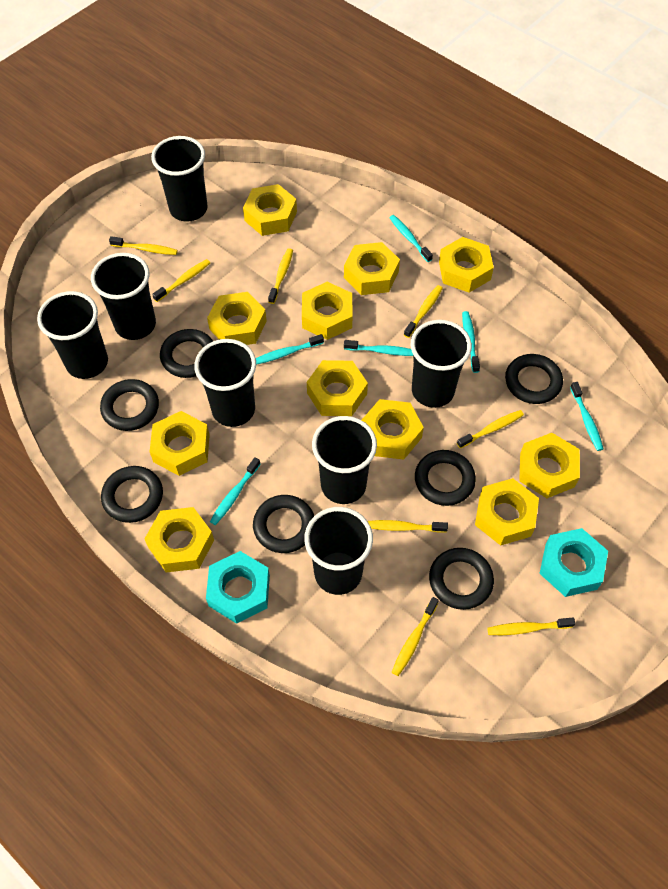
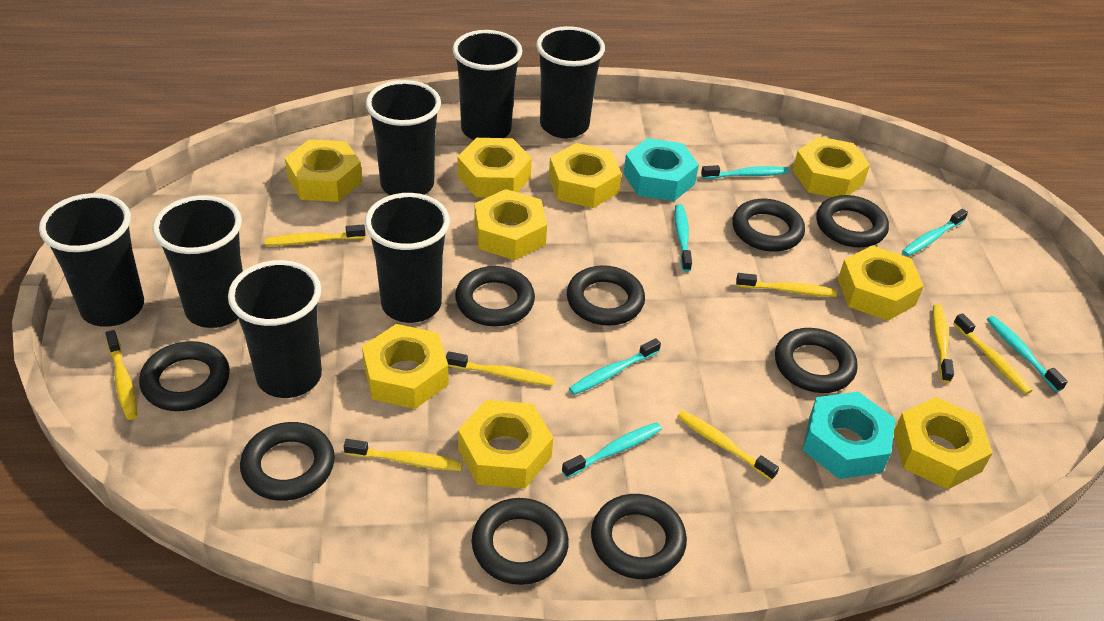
black ring: 7 -> 9
yellow nut: 11 -> 9

